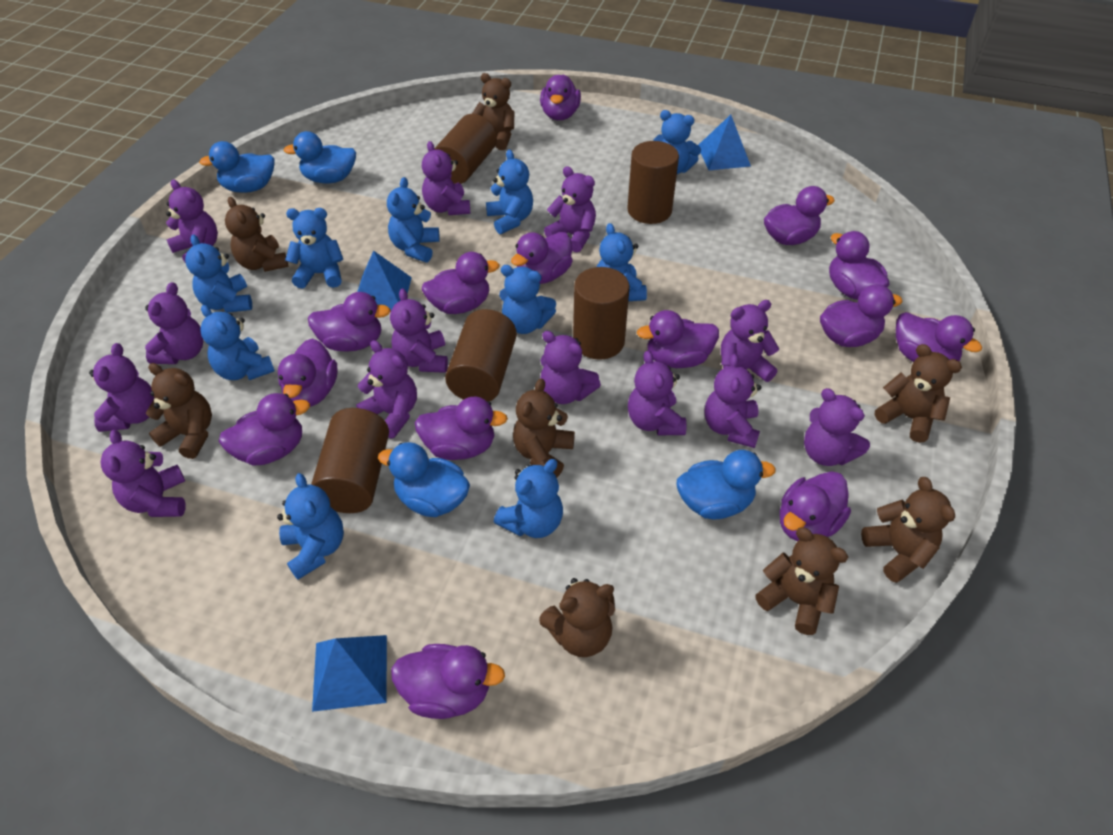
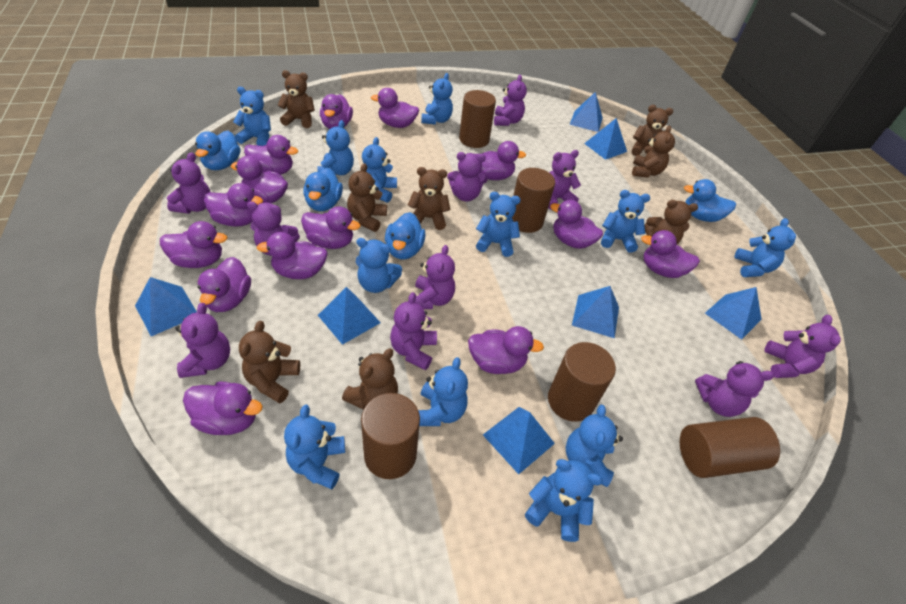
blue pyramid: 3 -> 7
blue teddy bear: 10 -> 12
purple teddy bear: 13 -> 10

